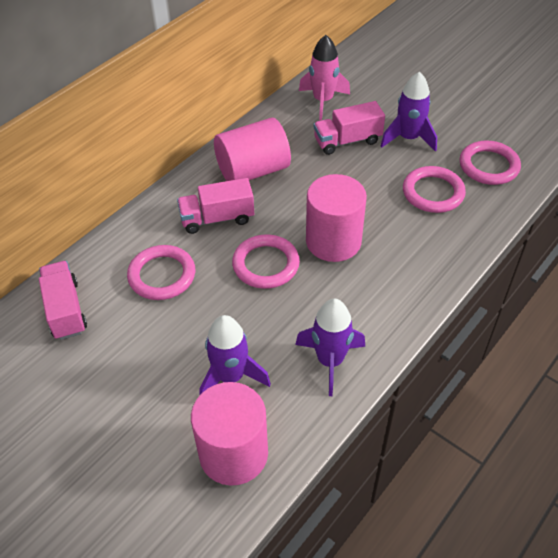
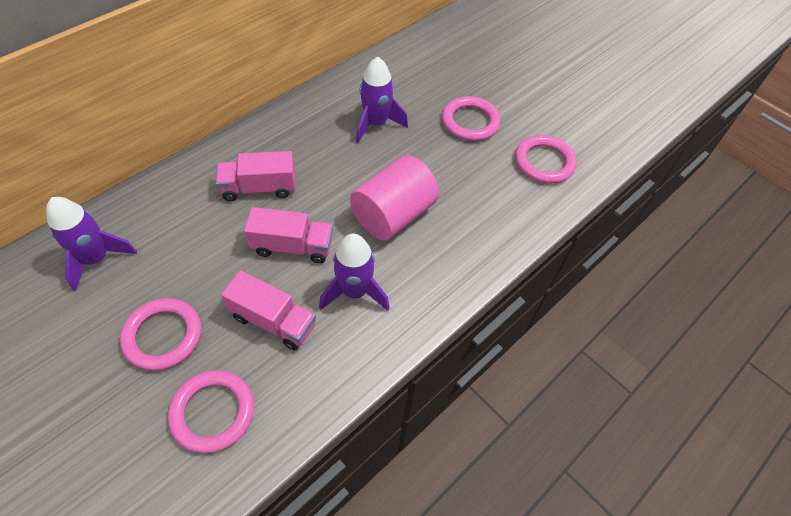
pink cylinder: 3 -> 1
pink rocket: 1 -> 0

